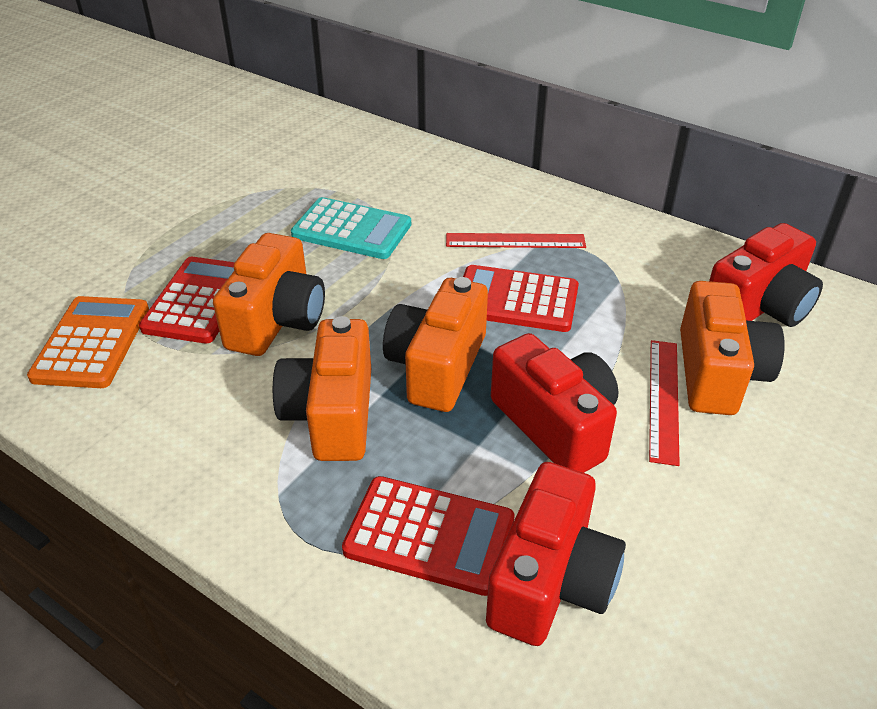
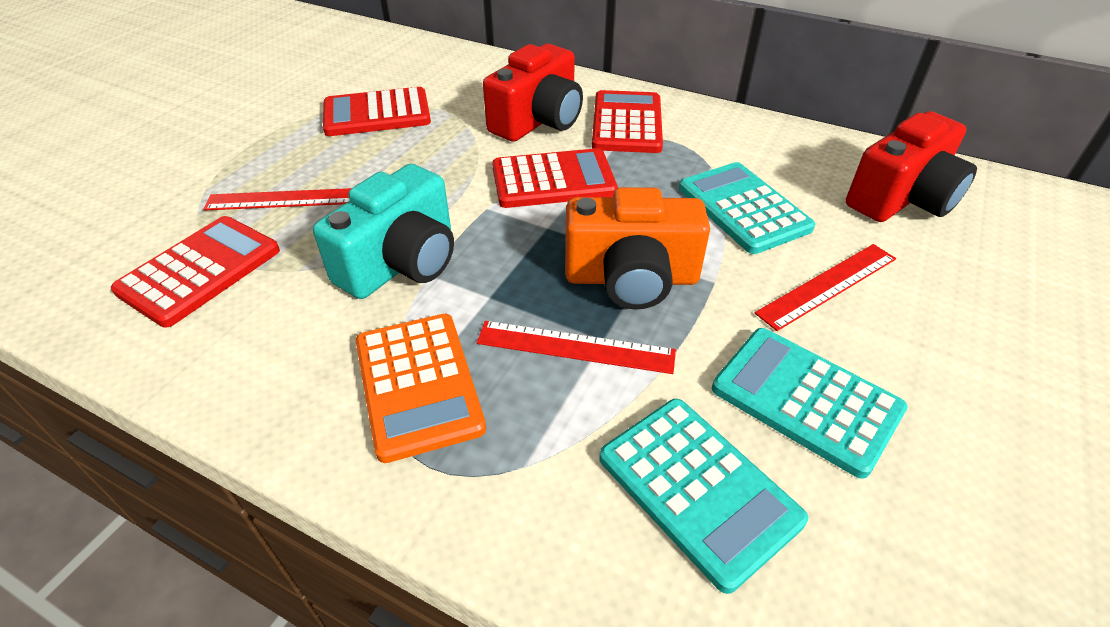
orange camera: 4 -> 1
red calculator: 3 -> 4
red camera: 3 -> 2
red ruler: 2 -> 3
turquoise calculator: 1 -> 3
turquoise camera: 0 -> 1

